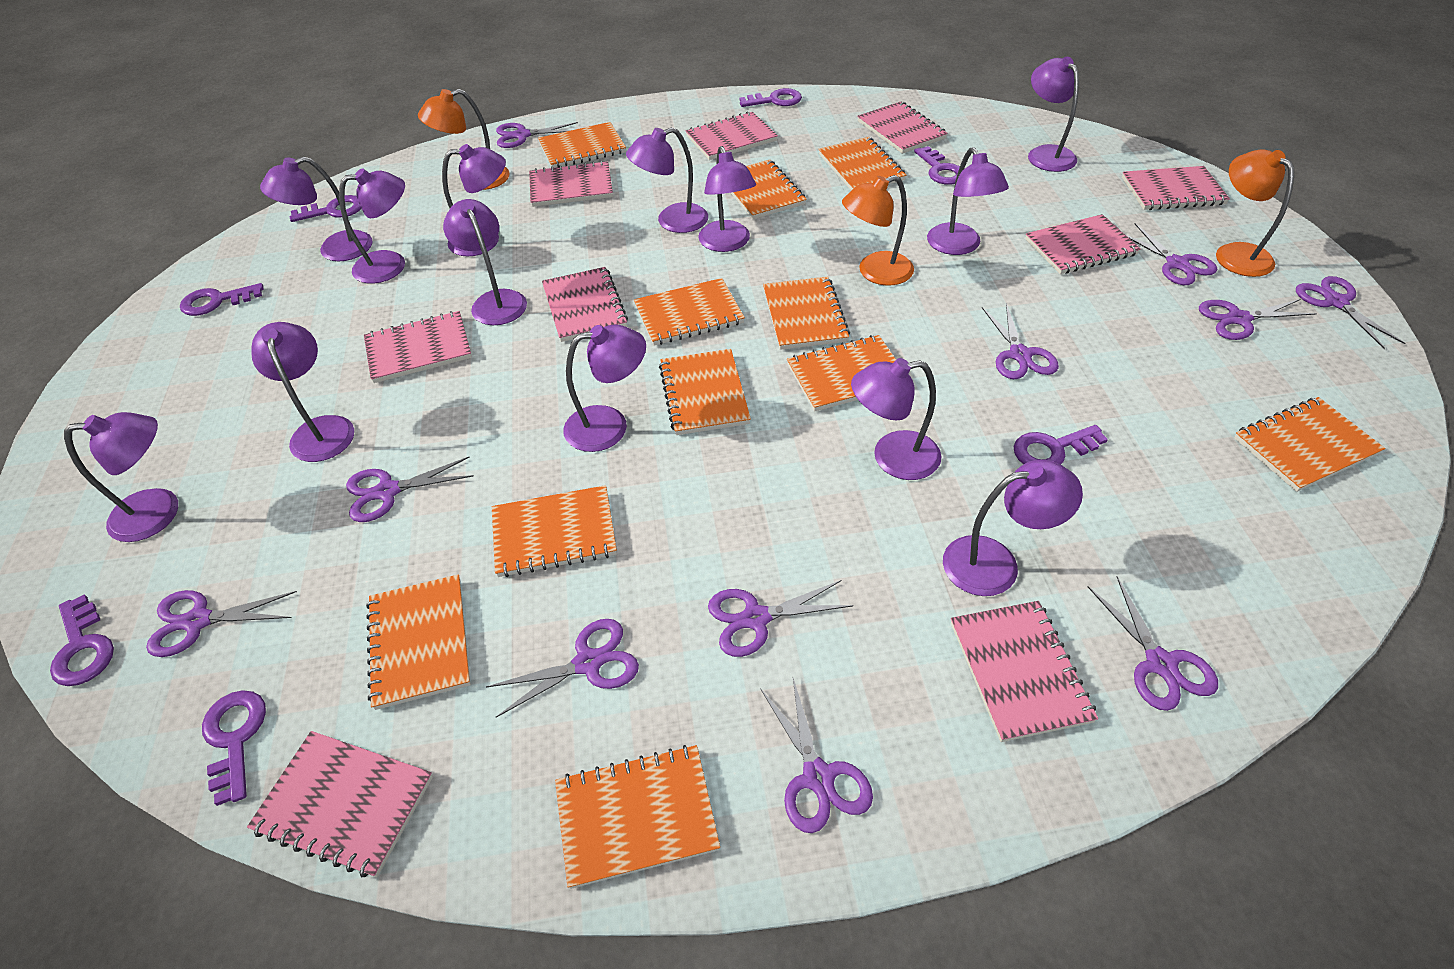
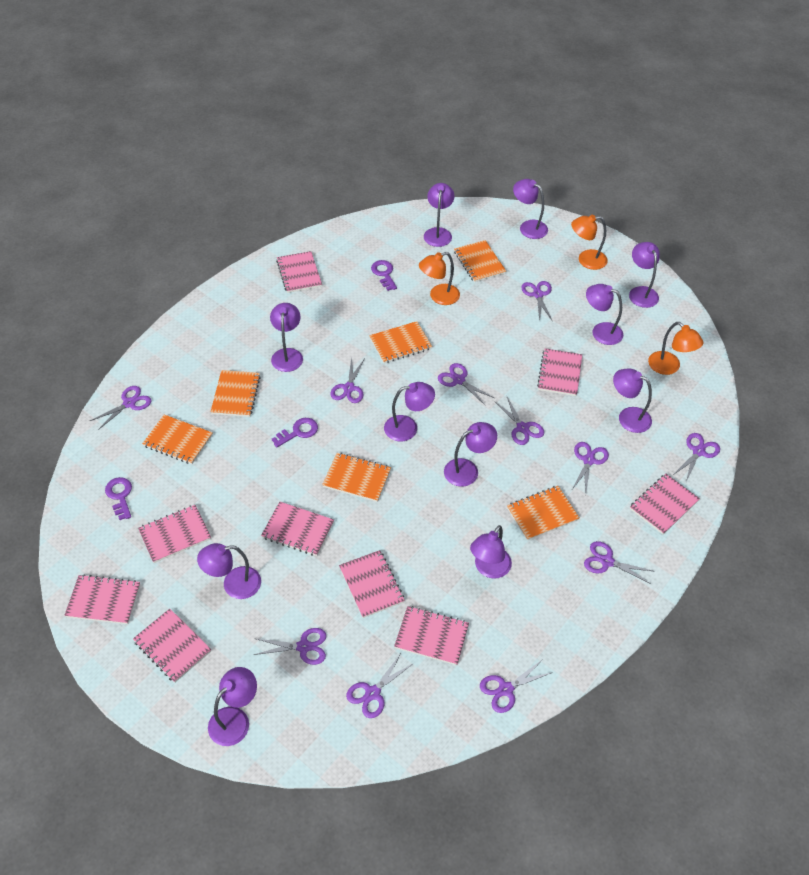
orange notebook: 11 -> 6
purple key: 7 -> 3
purple lamp: 13 -> 11

